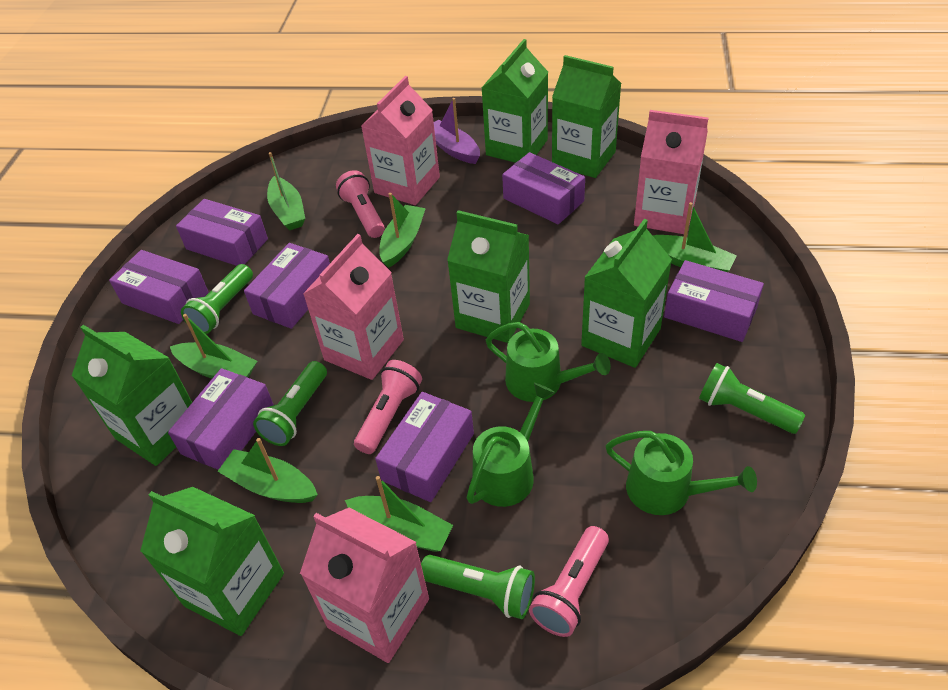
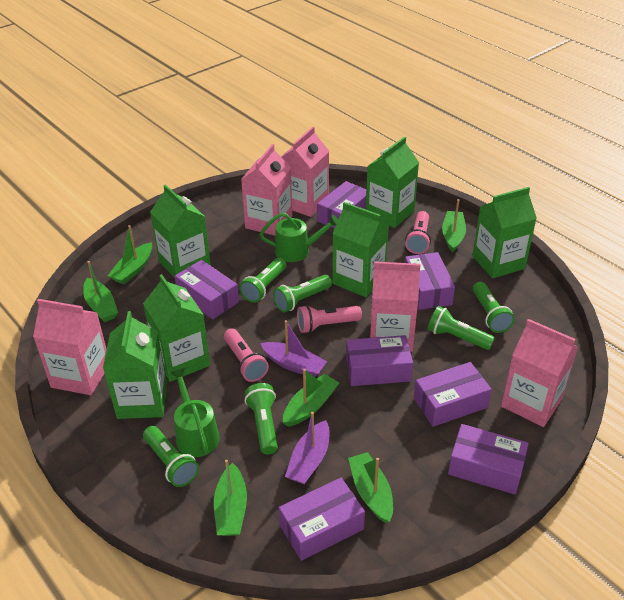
green flashlight: 4 -> 6
green watering can: 3 -> 2
pink carton: 4 -> 5
purple boat: 1 -> 2

